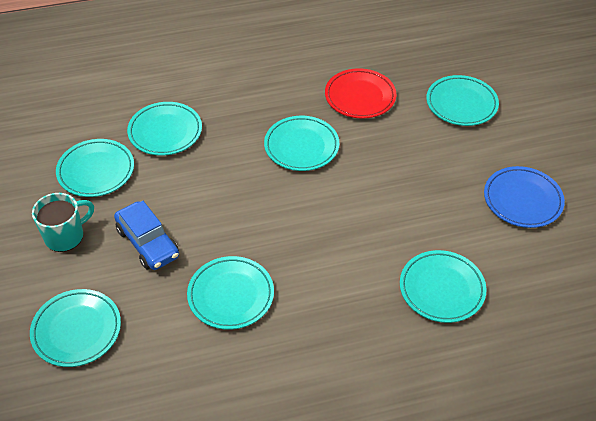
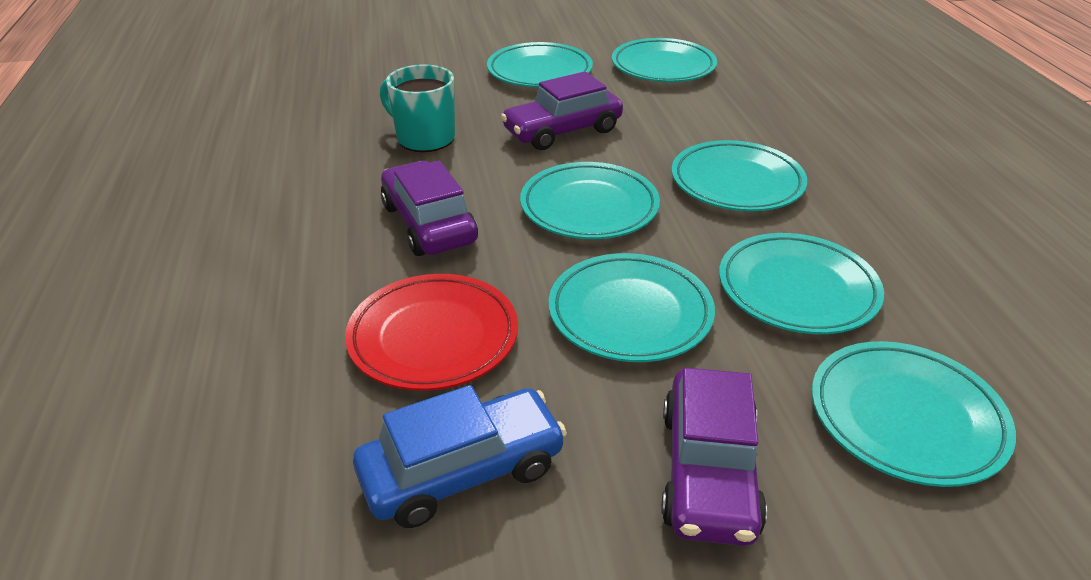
blue plate: 1 -> 0
purple car: 0 -> 3

